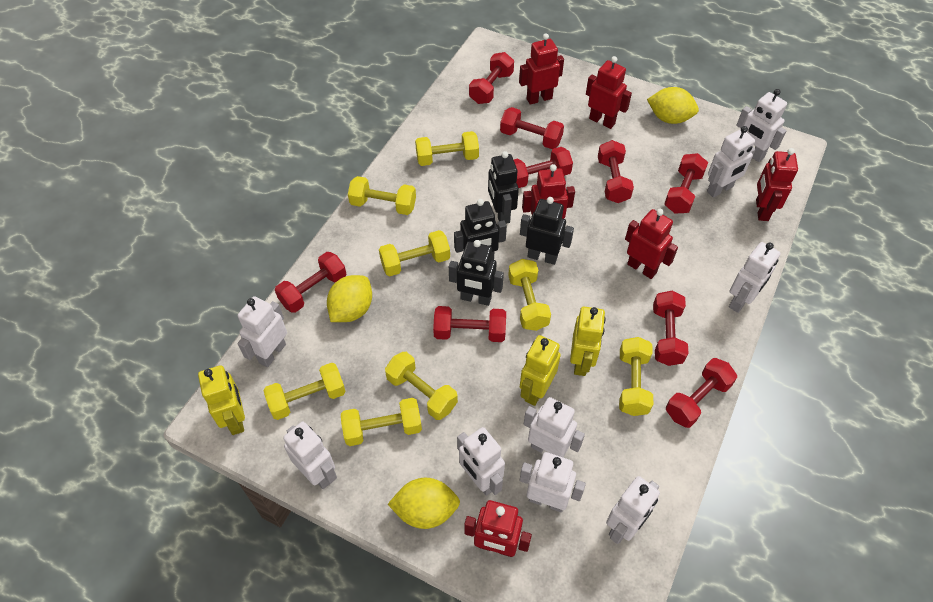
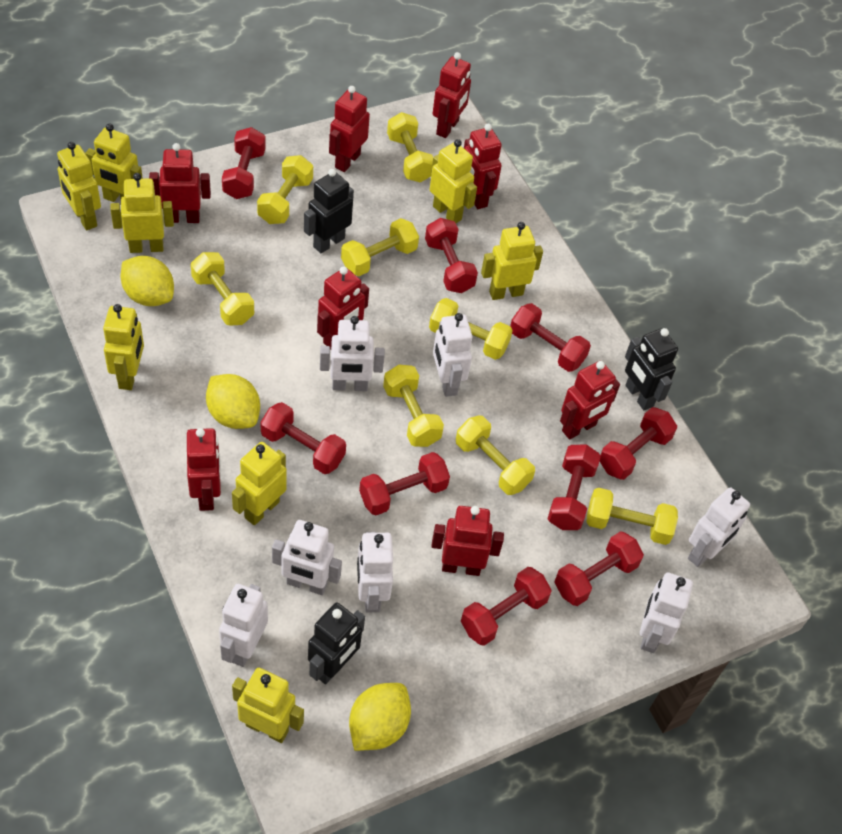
black robot: 4 -> 3
red robot: 6 -> 8
white robot: 9 -> 7
yellow robot: 3 -> 8

